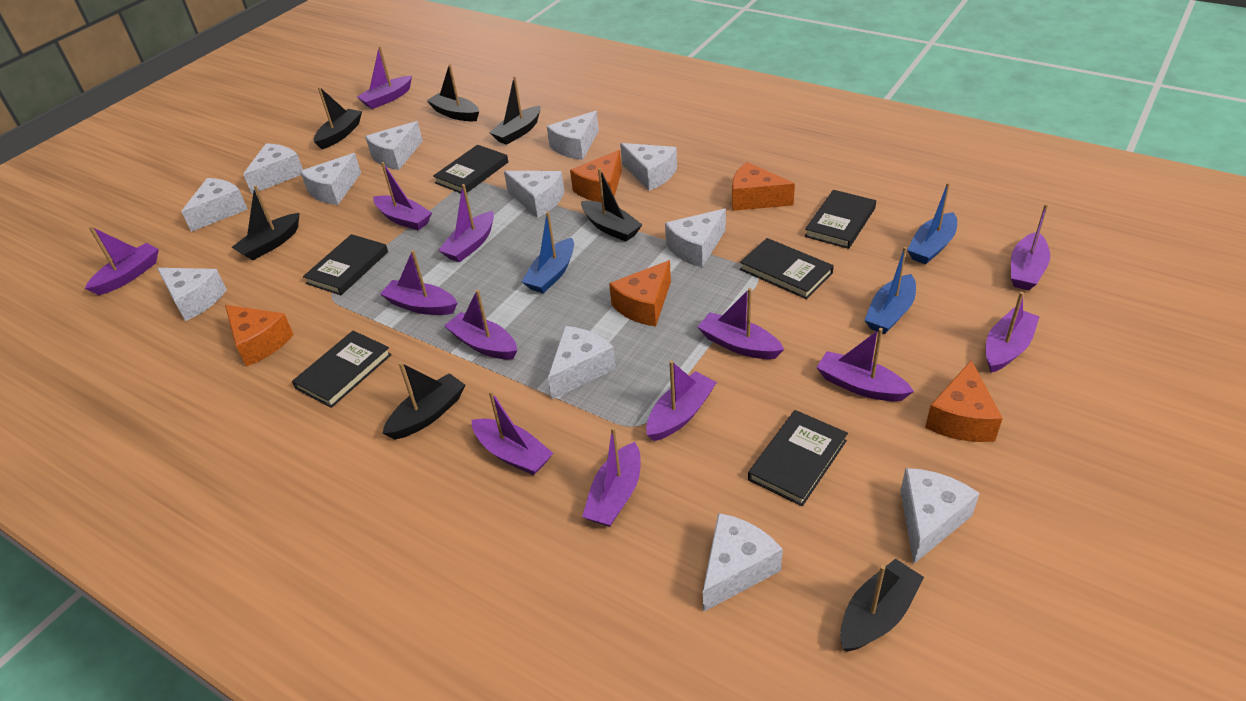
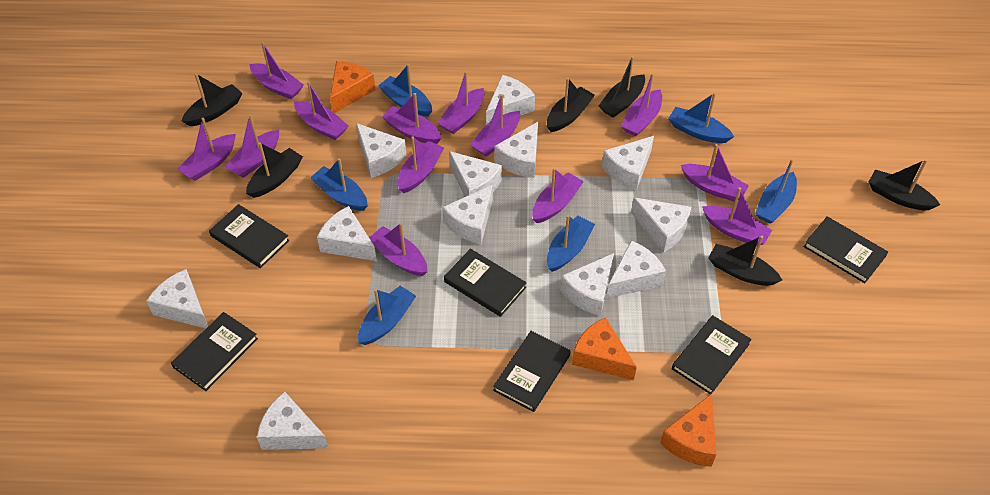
black boat: 7 -> 6
blue boat: 3 -> 6
orange cheese: 5 -> 3

